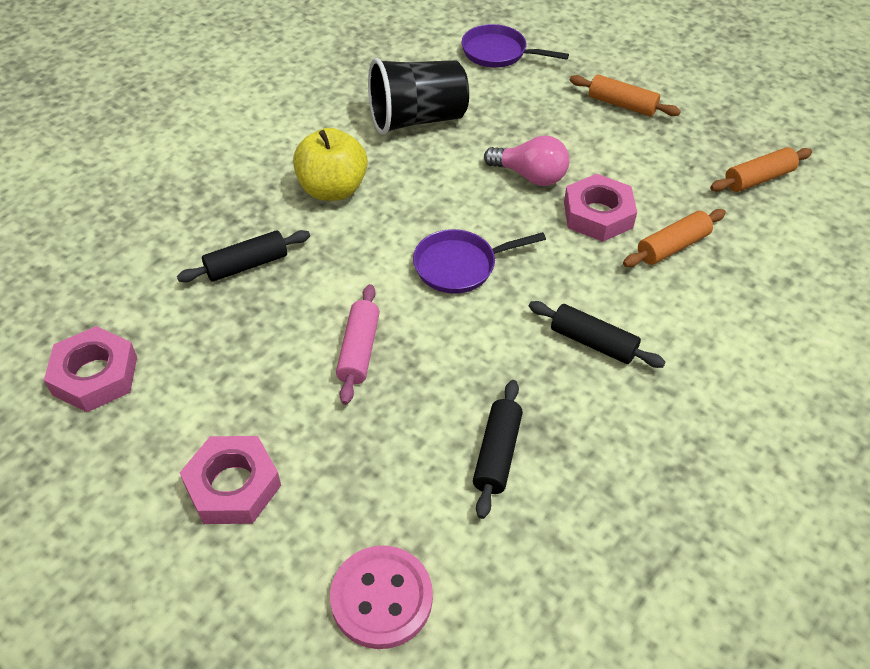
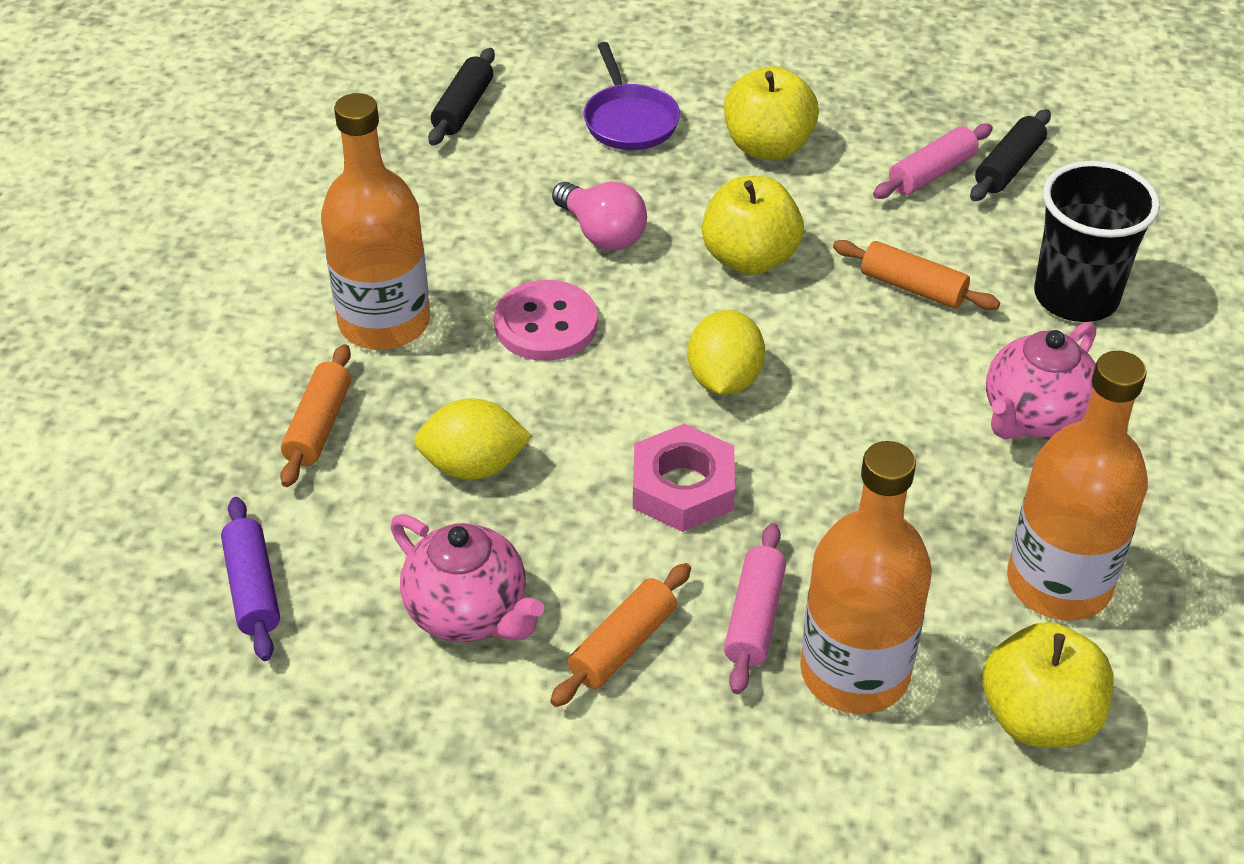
black rolling pin: 3 -> 2
orange bottle: 0 -> 3
pink nut: 3 -> 1
pink rolling pin: 1 -> 2
pink teapot: 0 -> 2
purple pan: 2 -> 1
purple rolling pin: 0 -> 1
yellow apple: 1 -> 3
yellow lemon: 0 -> 2

